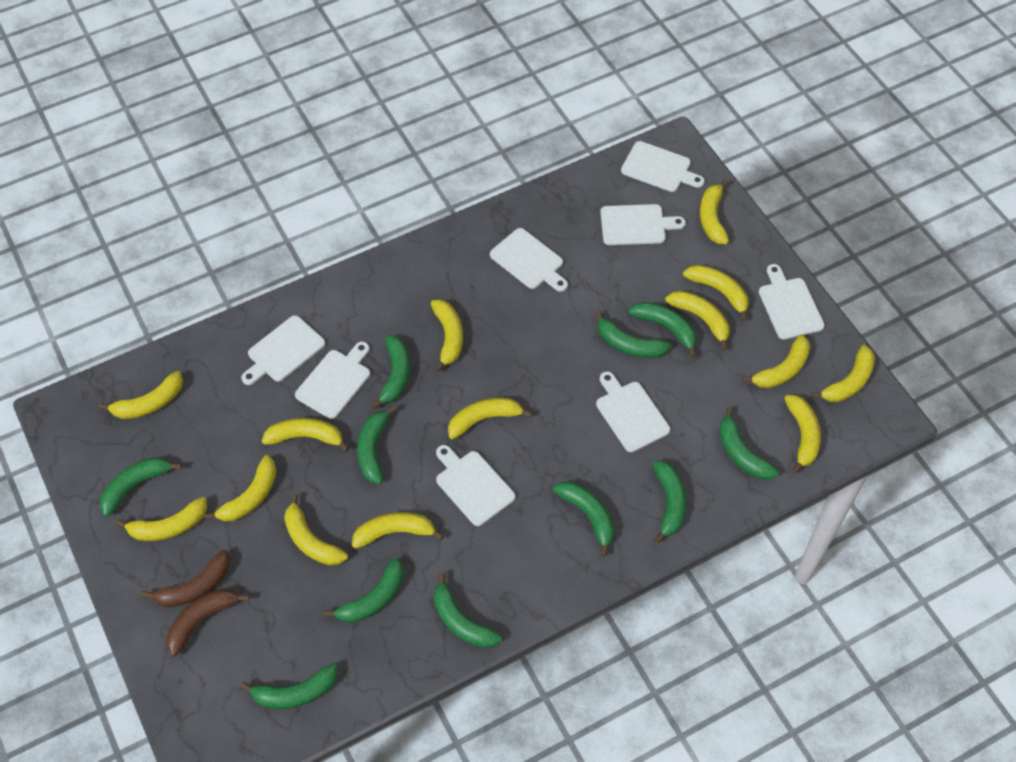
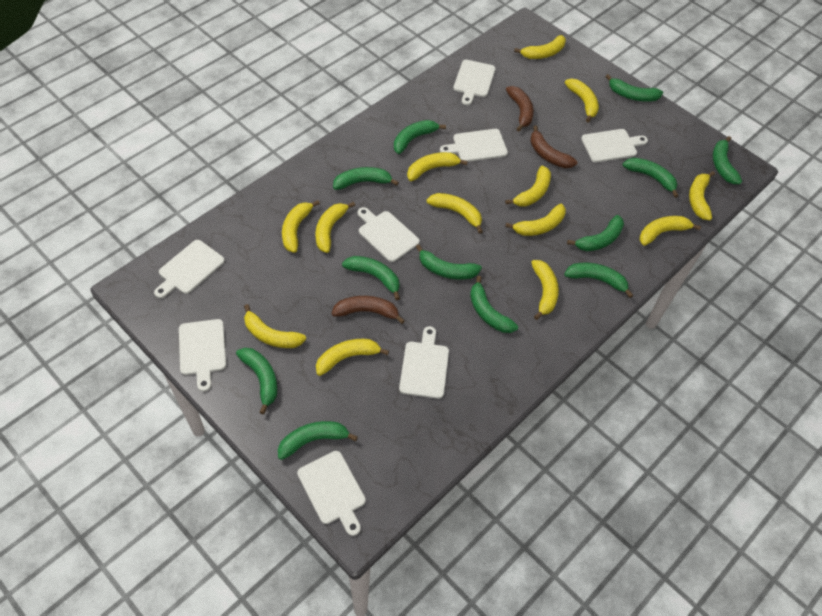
brown banana: 2 -> 3
green banana: 11 -> 12
yellow banana: 14 -> 13

